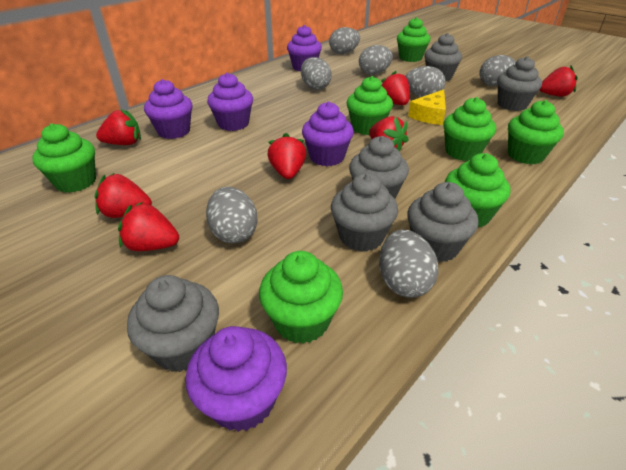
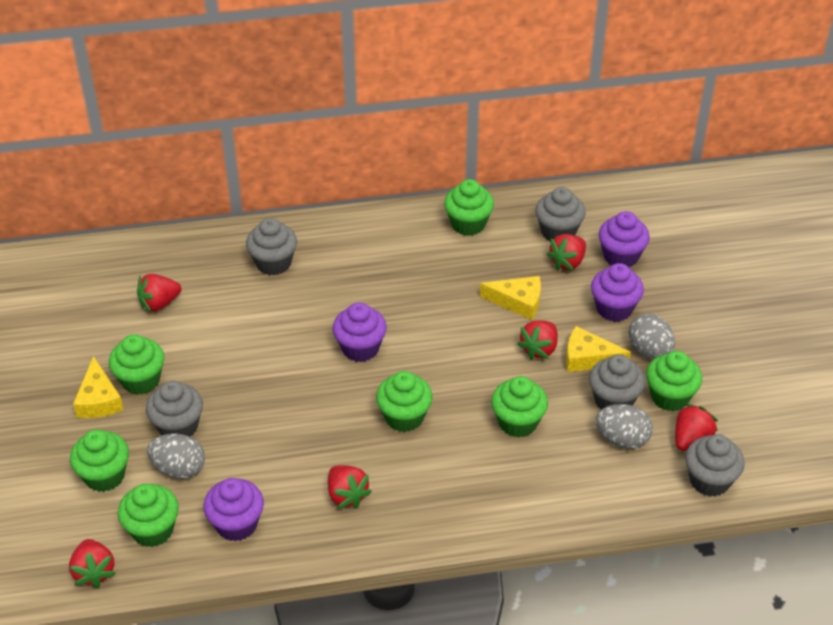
grey cupcake: 6 -> 5
grey egg: 7 -> 3
purple cupcake: 5 -> 4
red strawberry: 7 -> 6
yellow cheese: 1 -> 3

